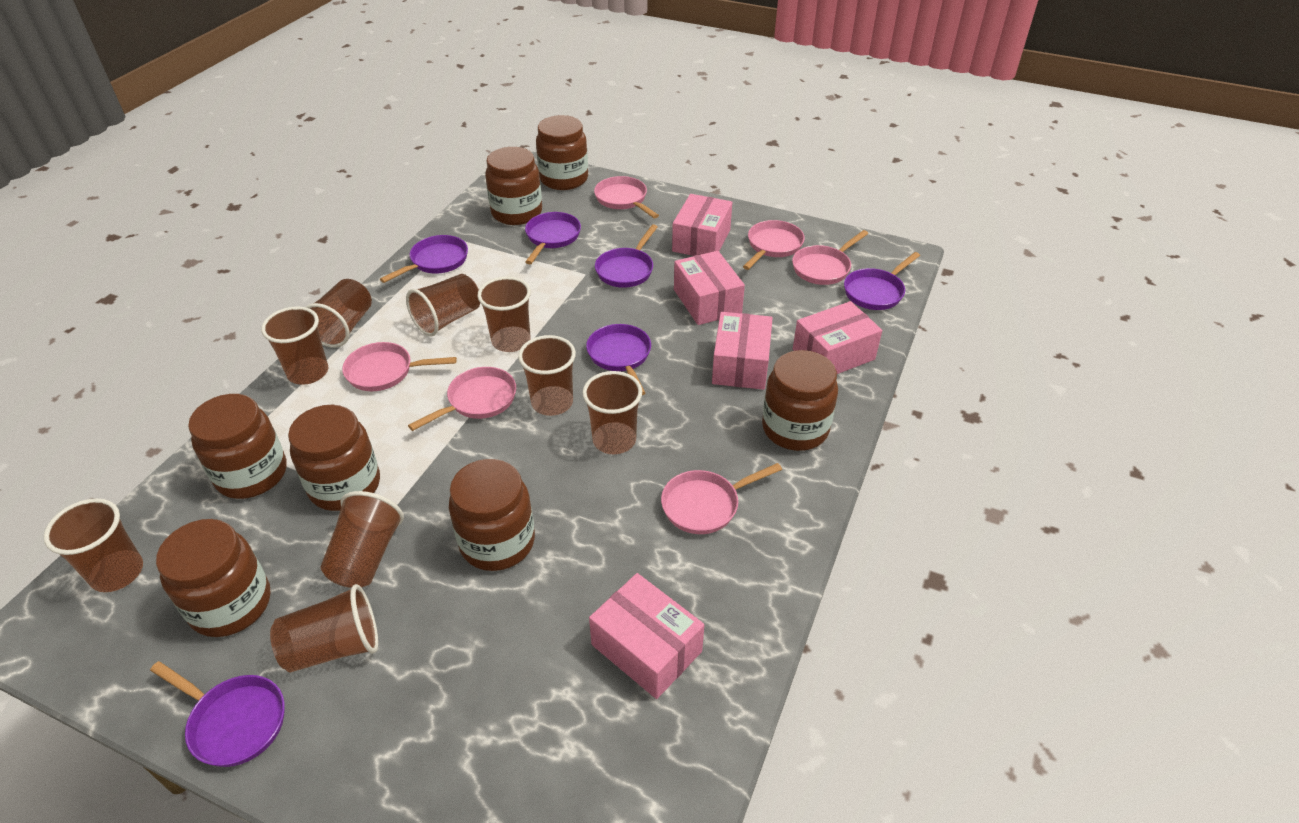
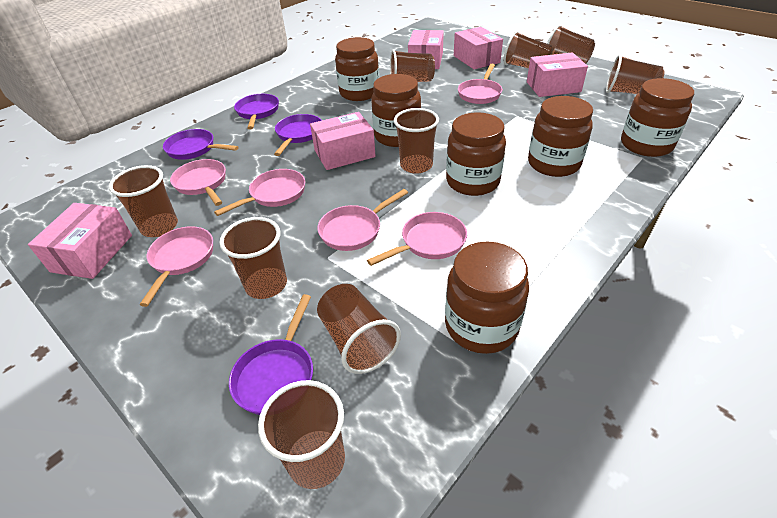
brown jar: 7 -> 6
purple pan: 6 -> 4

